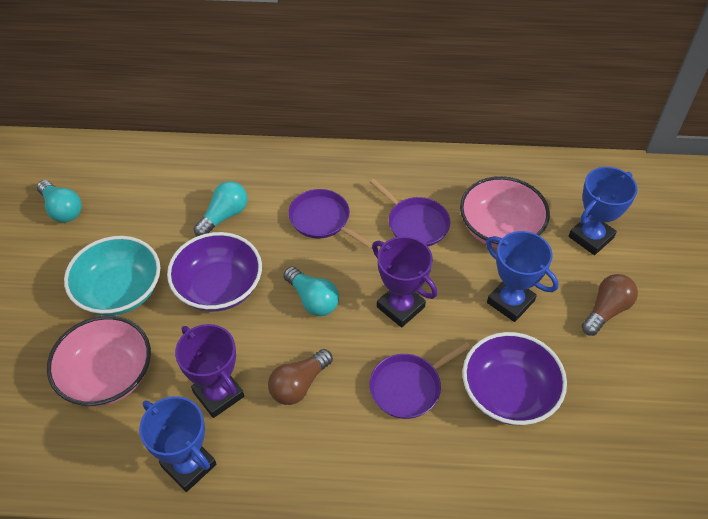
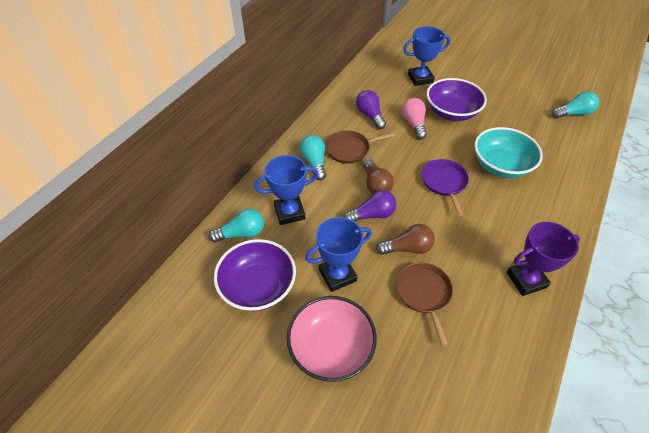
brown pan: 0 -> 2
pink bowl: 2 -> 1
pink light bulb: 0 -> 1
purple light bulb: 0 -> 2
purple pan: 3 -> 1
purple trophy: 2 -> 1

